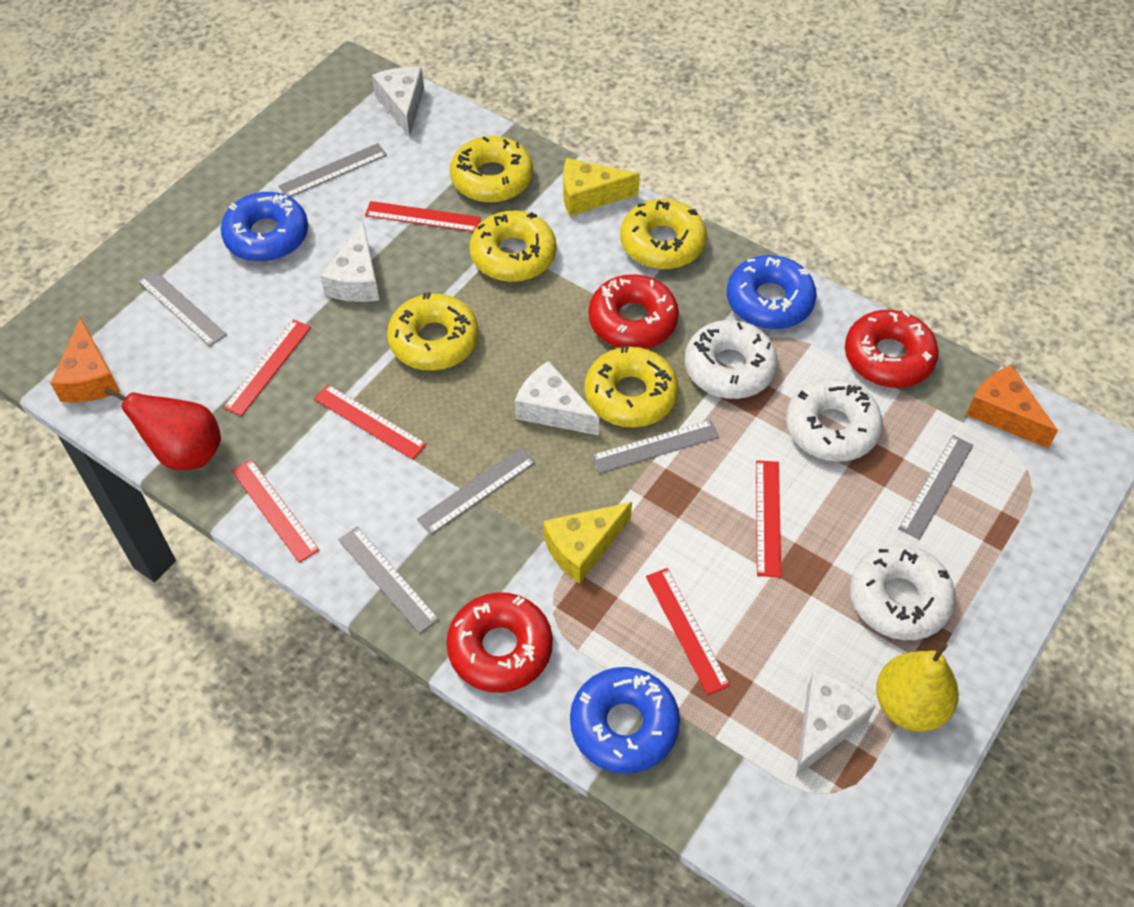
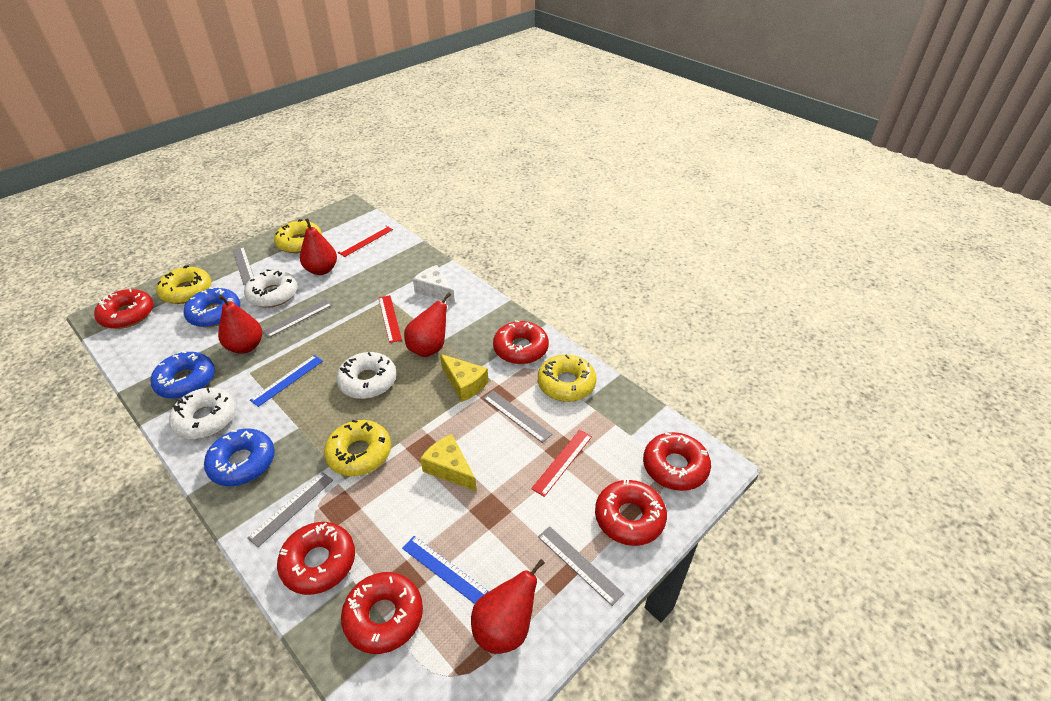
blue ruler: 0 -> 2
grey ruler: 6 -> 5
orange cheese: 2 -> 0
red donut: 3 -> 6
red pear: 1 -> 4
red ruler: 6 -> 3
white cheese: 4 -> 1
yellow donut: 5 -> 4
yellow pear: 1 -> 0

